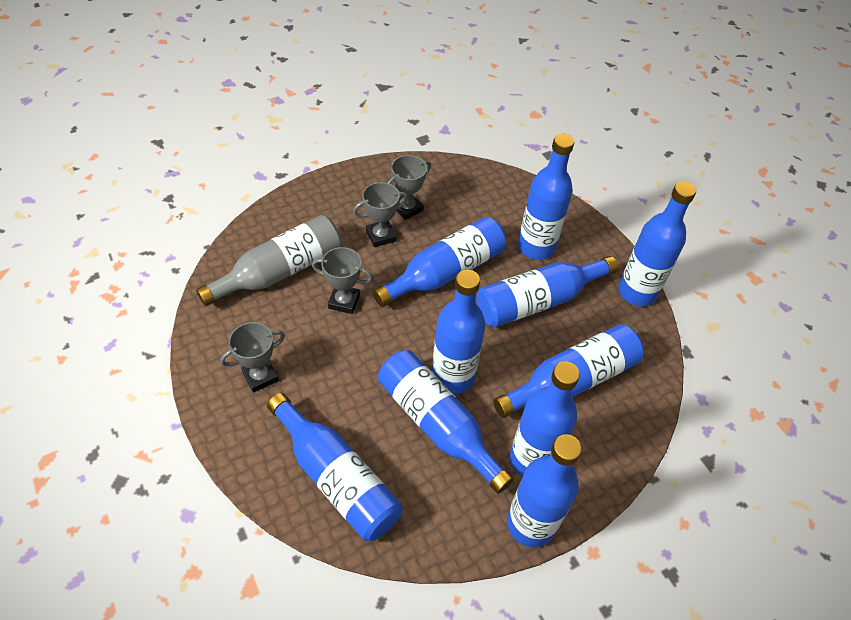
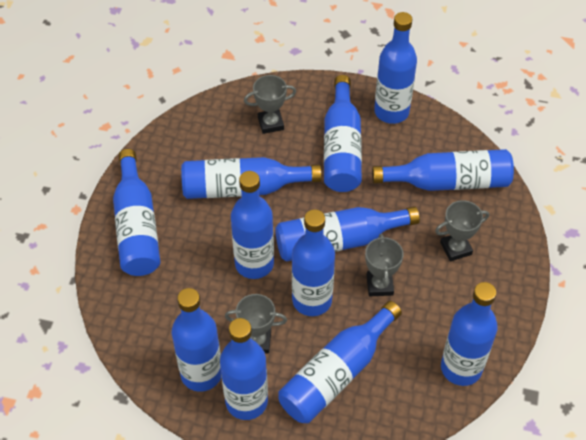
blue bottle: 10 -> 12
grey bottle: 1 -> 0

